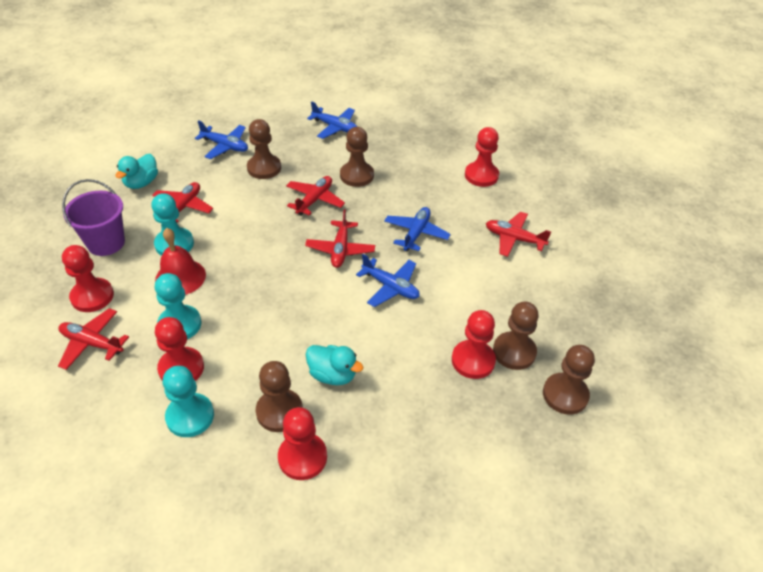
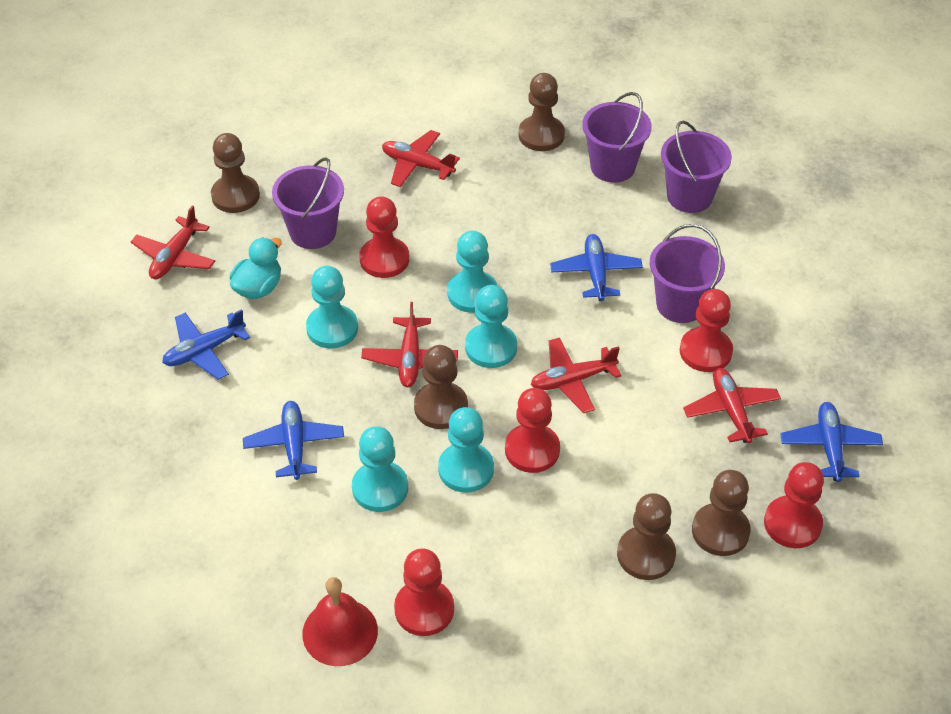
purple bucket: 1 -> 4
turquoise duck: 2 -> 1
turquoise pawn: 3 -> 5

